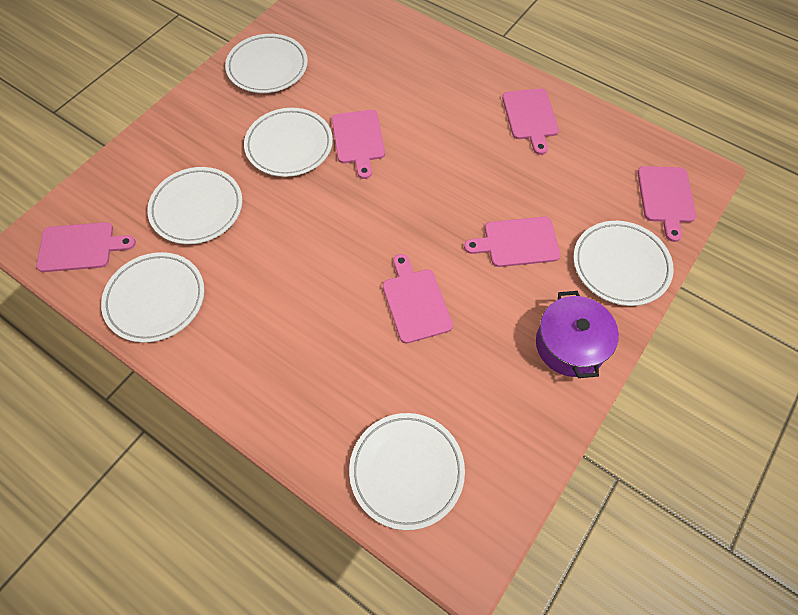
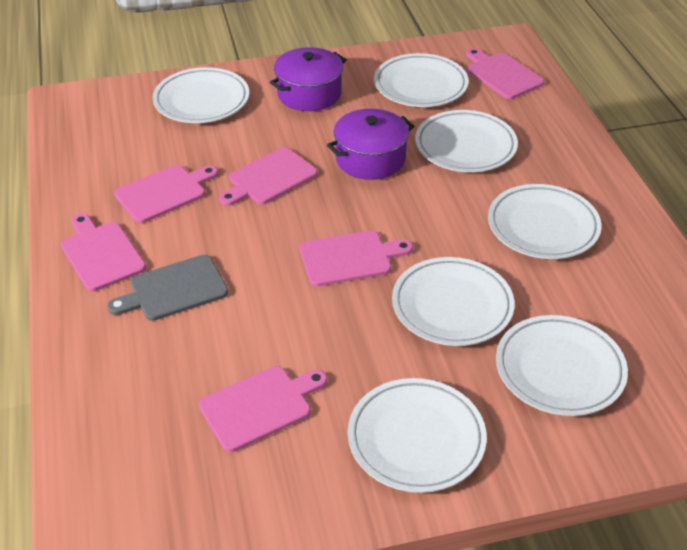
grey cutting board: 0 -> 1
purple pot: 1 -> 2
white plate: 6 -> 7

